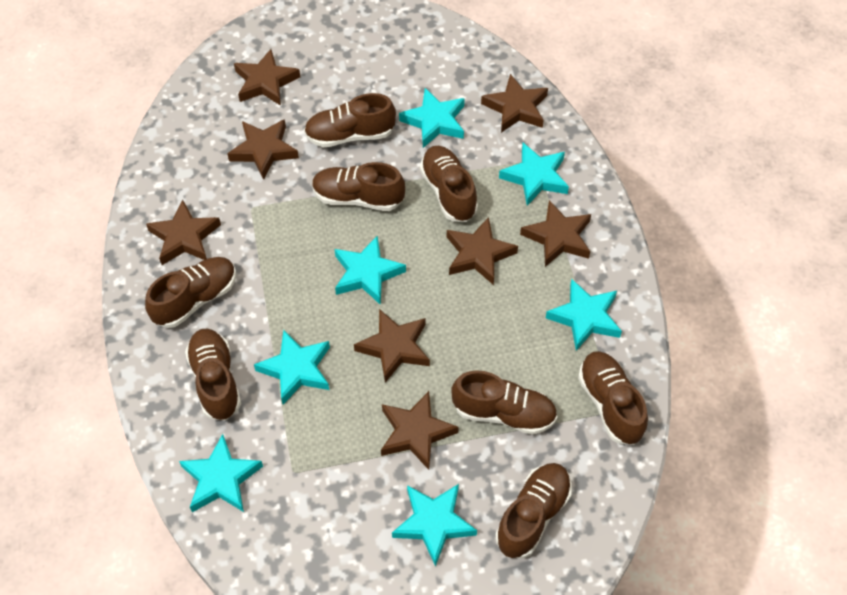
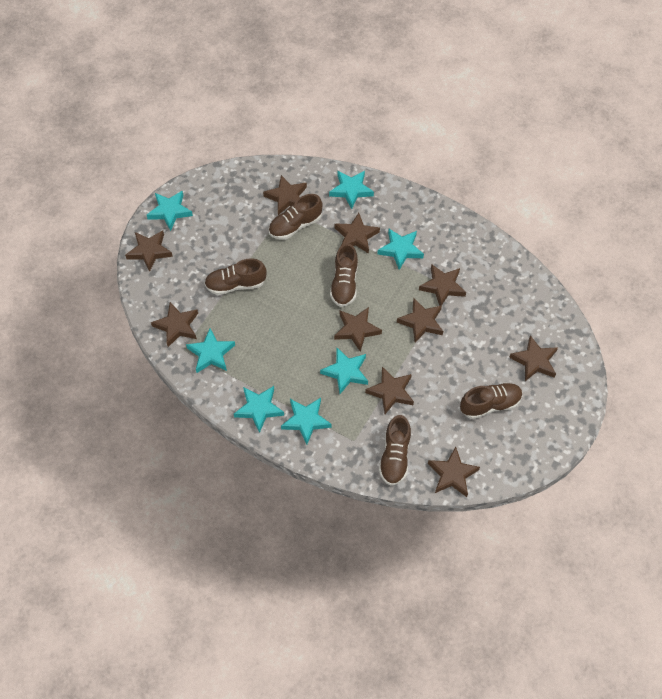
brown shoe: 8 -> 5
brown star: 8 -> 10

